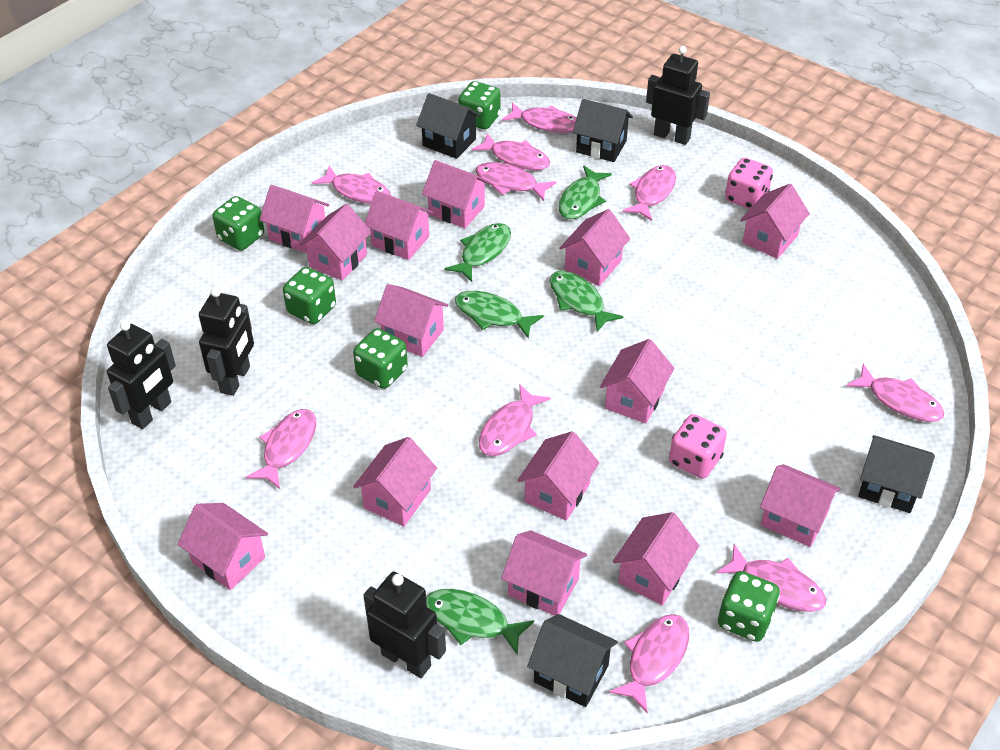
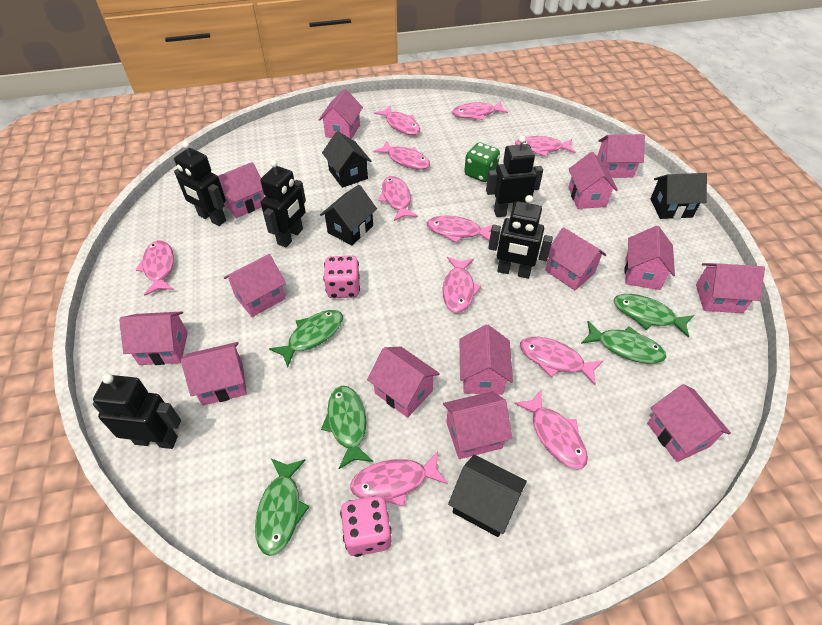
black robot: 4 -> 5
green dice: 5 -> 1
pink fish: 10 -> 11

